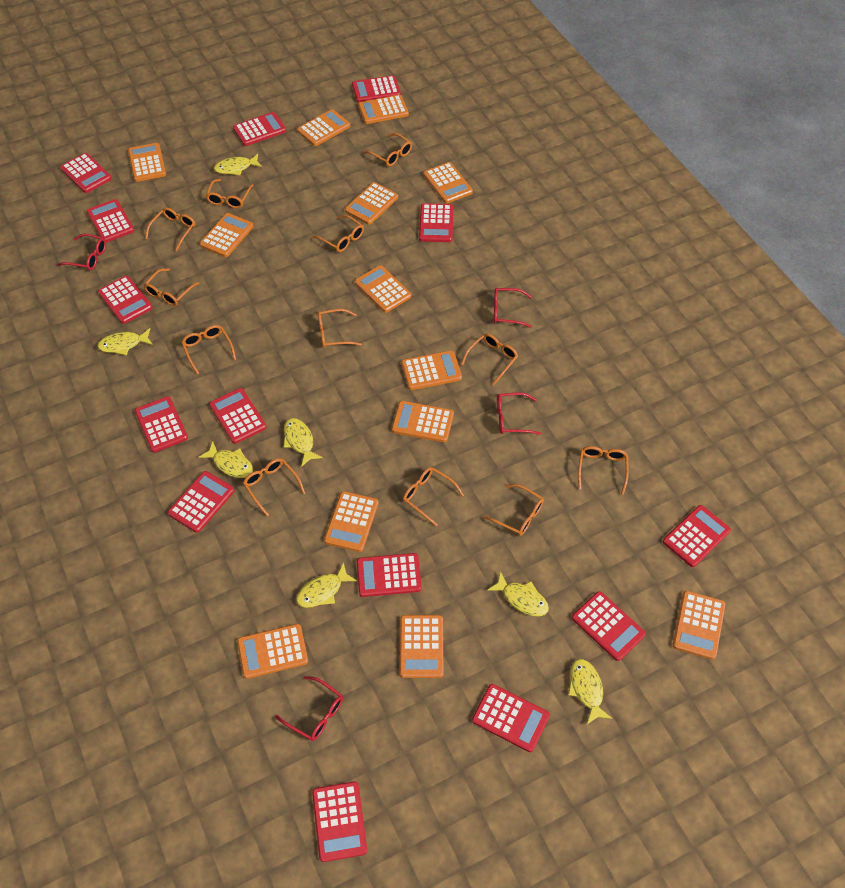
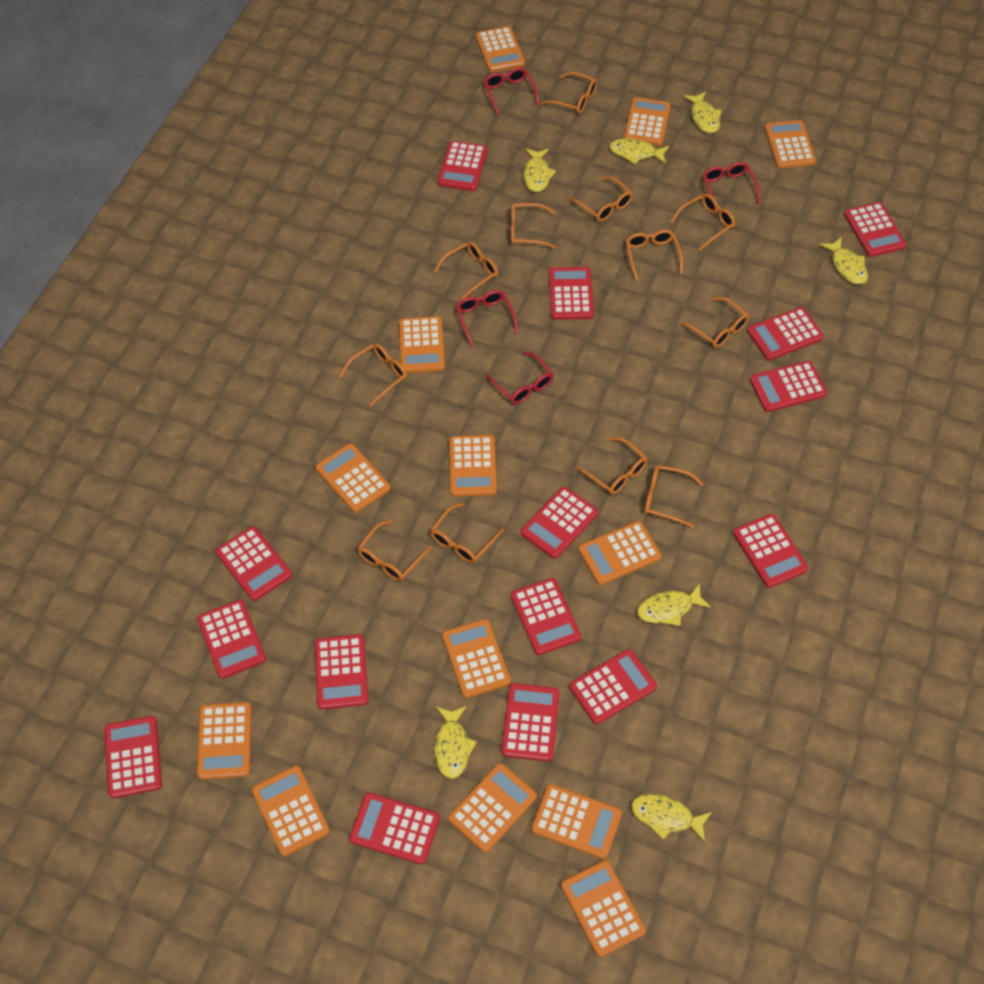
red calculator: 14 -> 15

